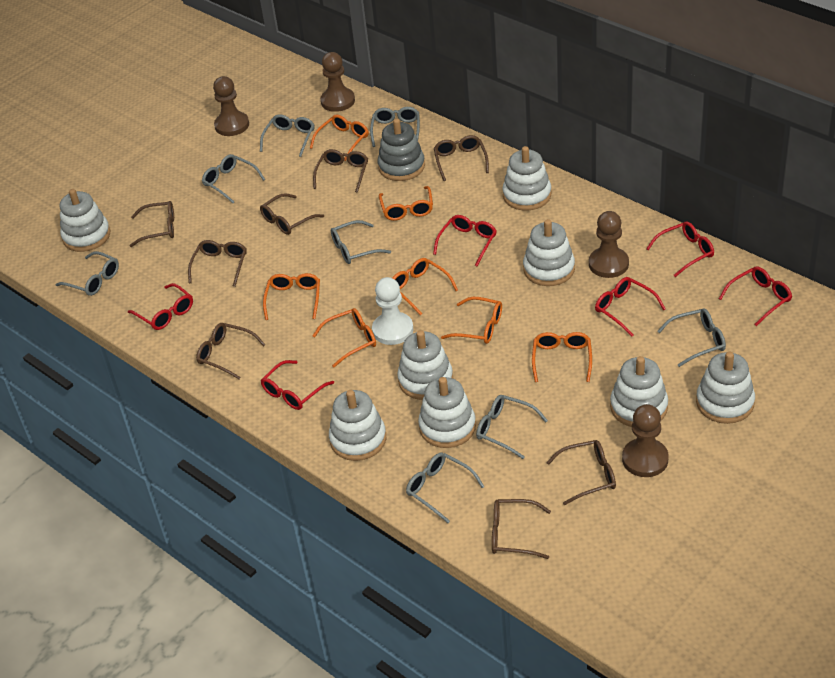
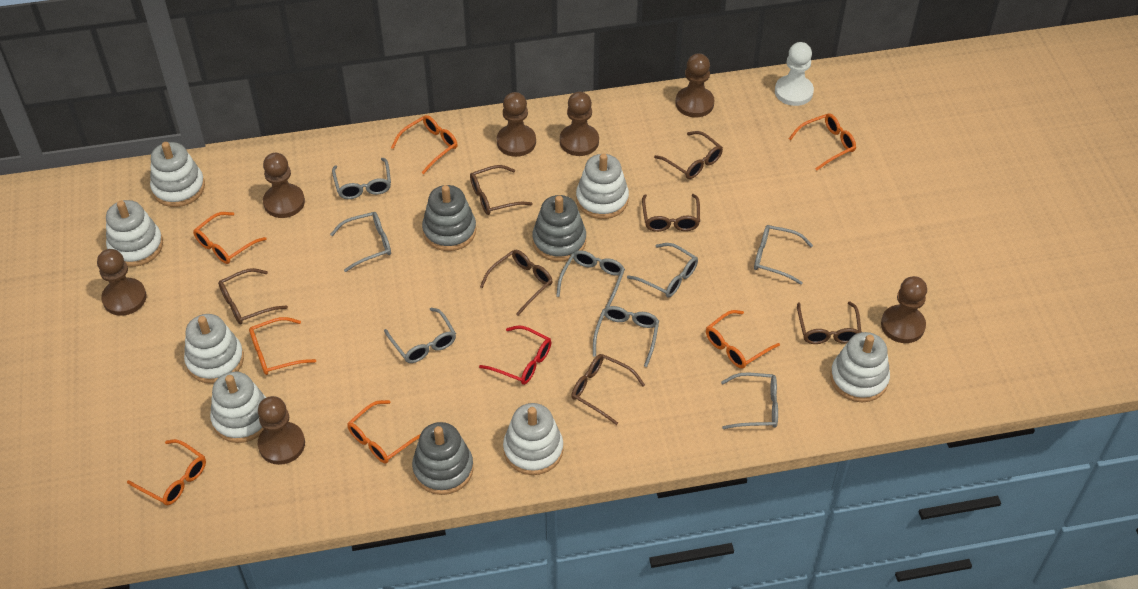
brown glasses: 8 -> 7
brown pawn: 4 -> 7
grey stacking toy: 1 -> 3
red glasses: 6 -> 1
white stacking toy: 8 -> 7

